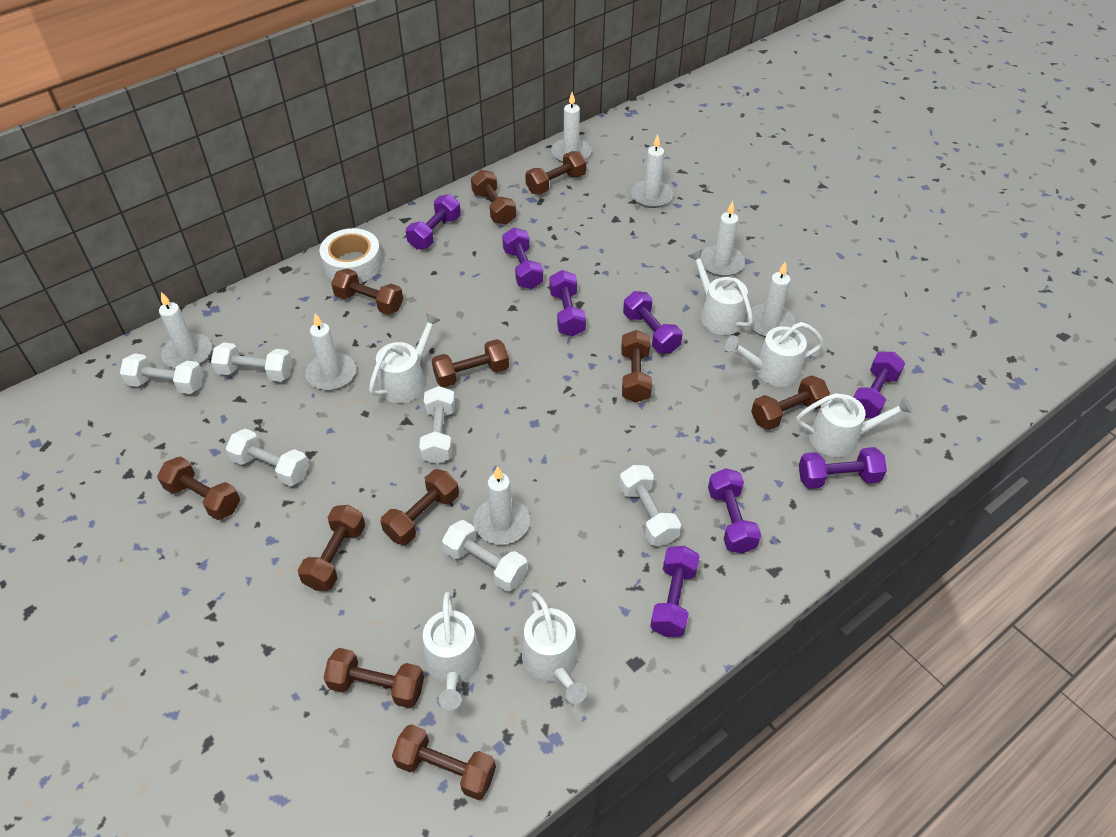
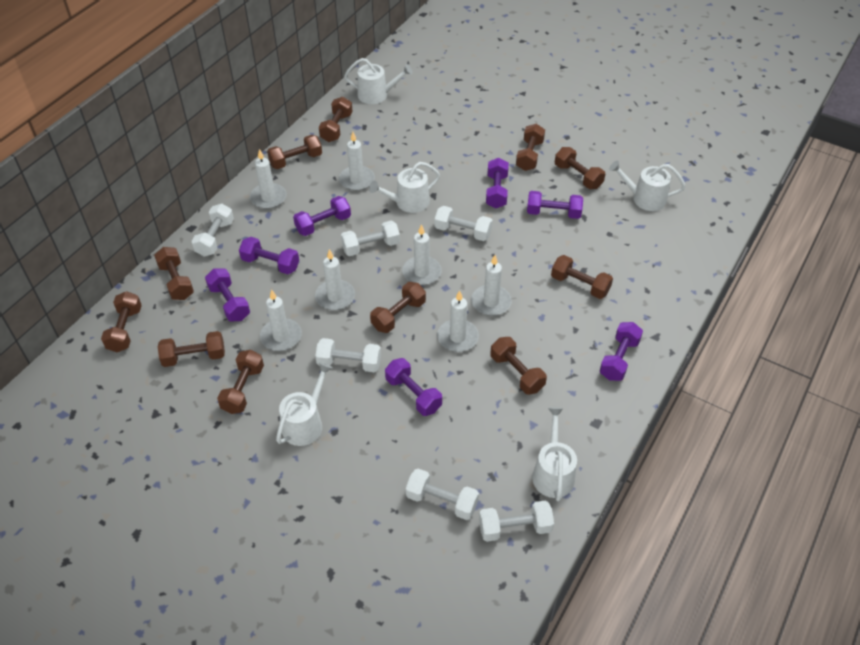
purple dumbbell: 8 -> 7
white tape: 1 -> 0
white watering can: 6 -> 5

